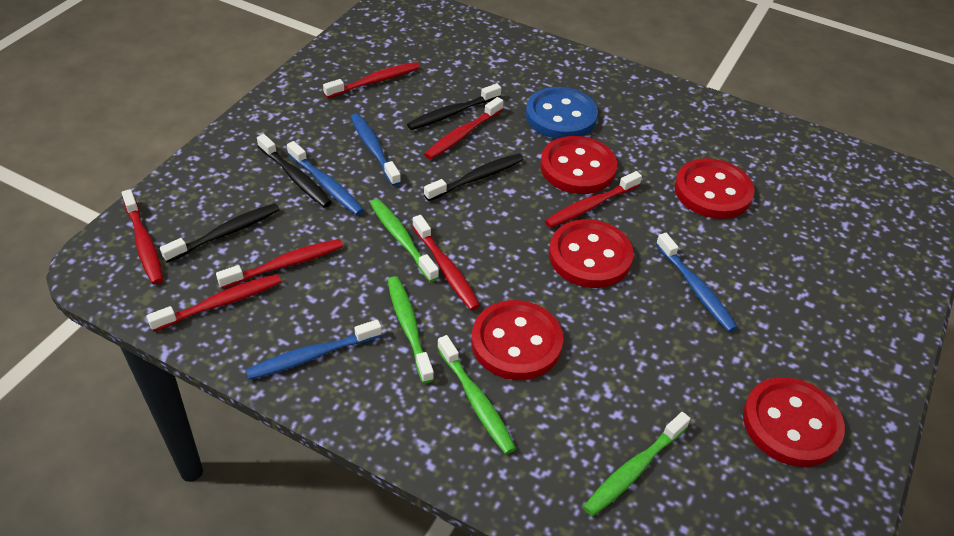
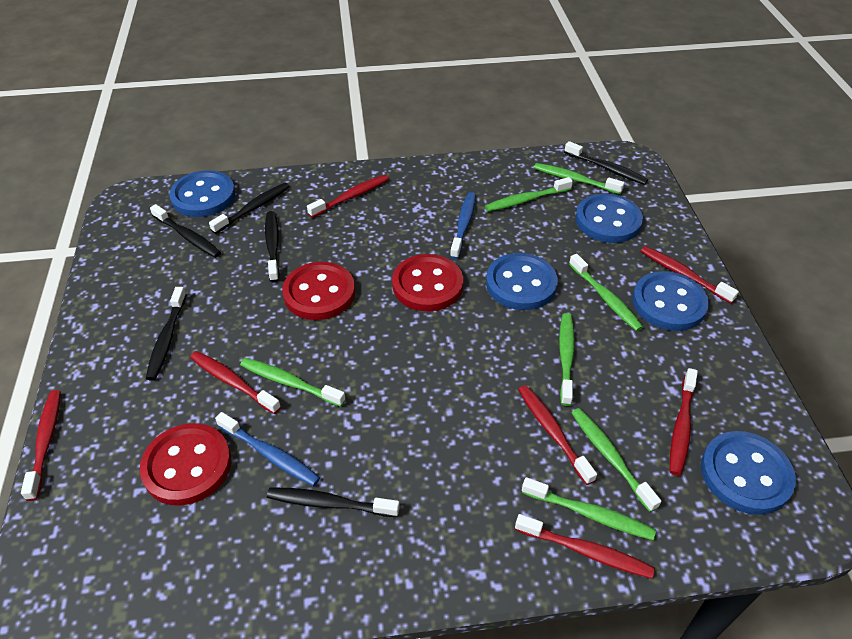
black toothbrush: 4 -> 6
blue button: 1 -> 5
blue toothbrush: 4 -> 2
green toothbrush: 4 -> 7
red button: 5 -> 3

